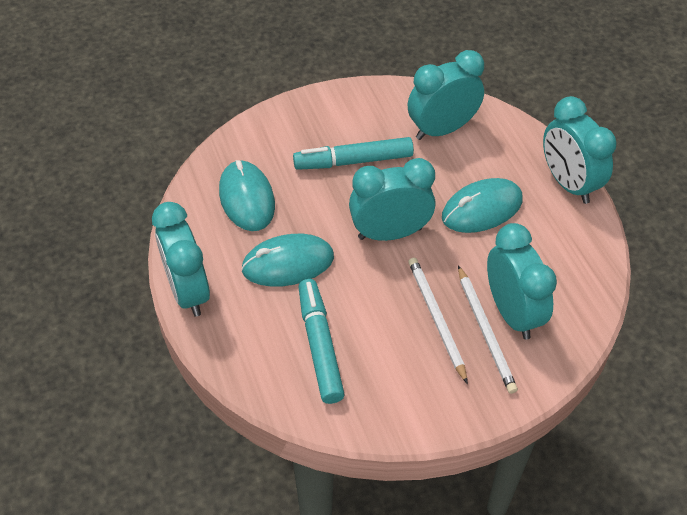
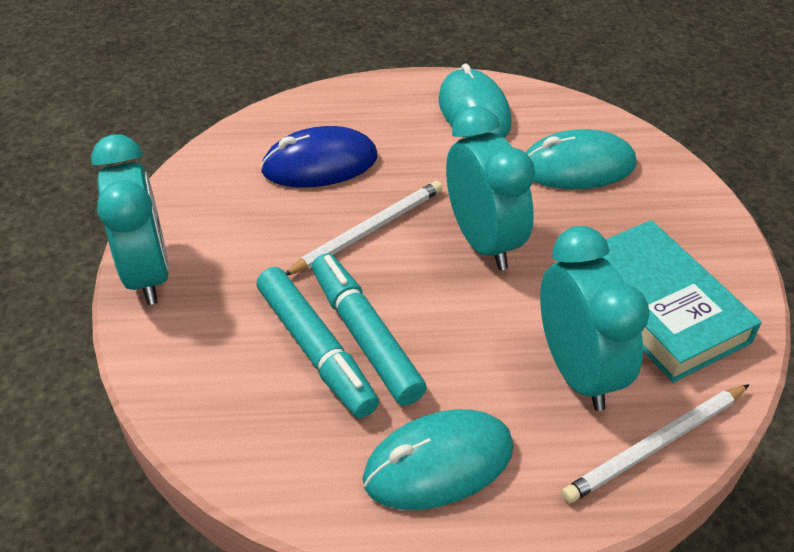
blue mouse: 0 -> 1
turquoise book: 0 -> 1
turquoise clock: 5 -> 3

